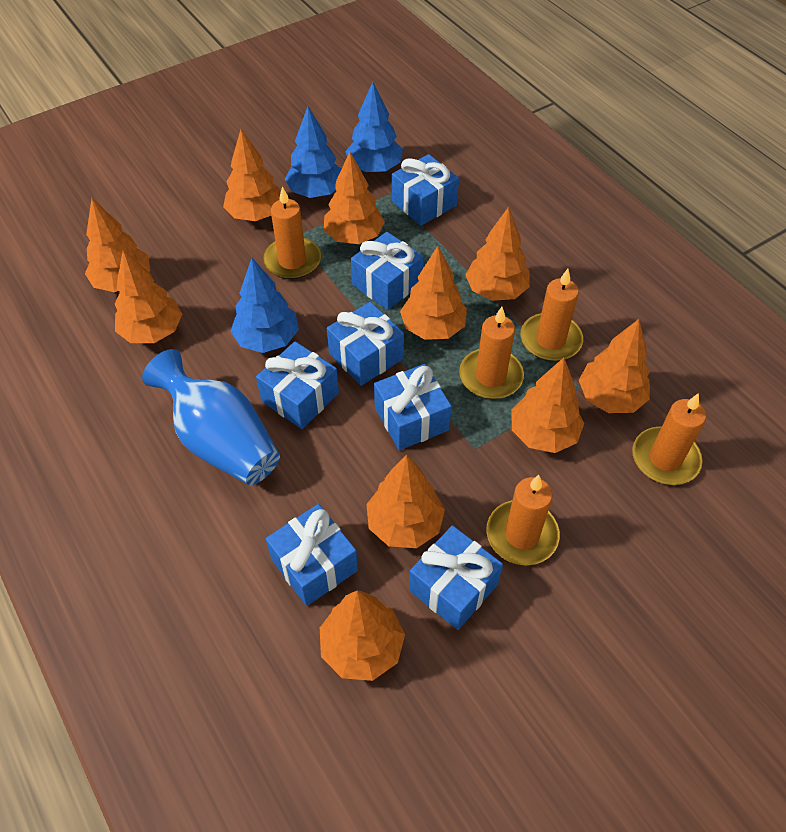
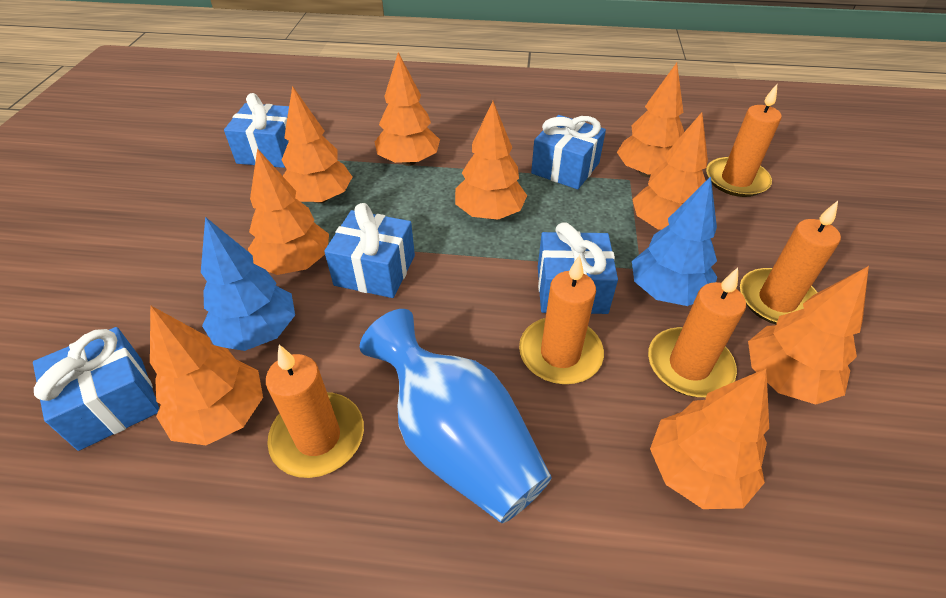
blue gift: 7 -> 5
blue tree: 3 -> 2
orange tree: 10 -> 9

